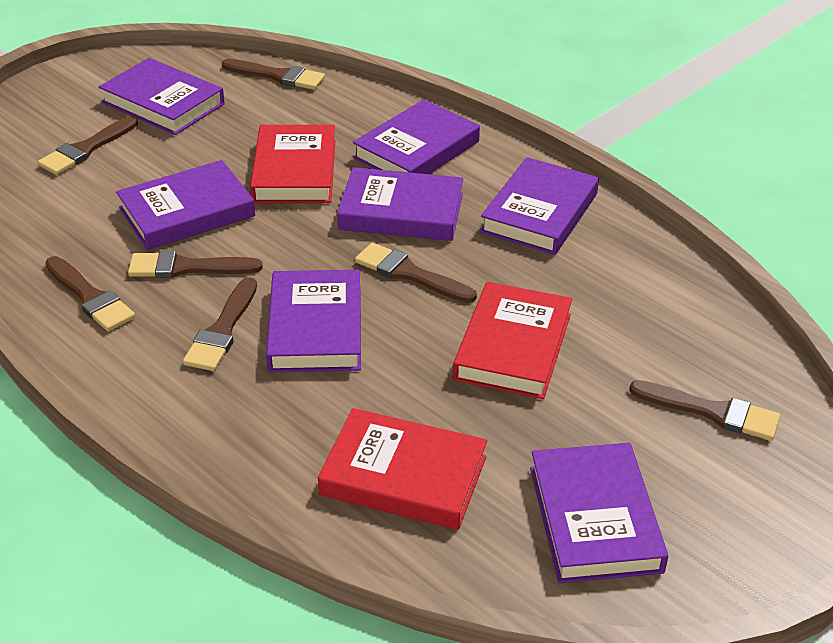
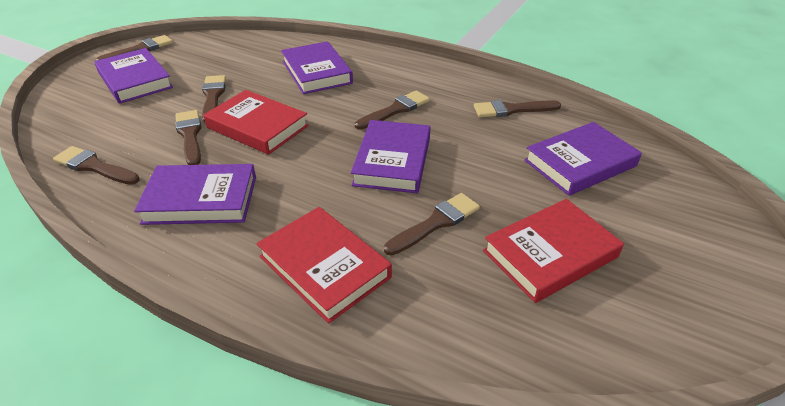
purple book: 7 -> 5

